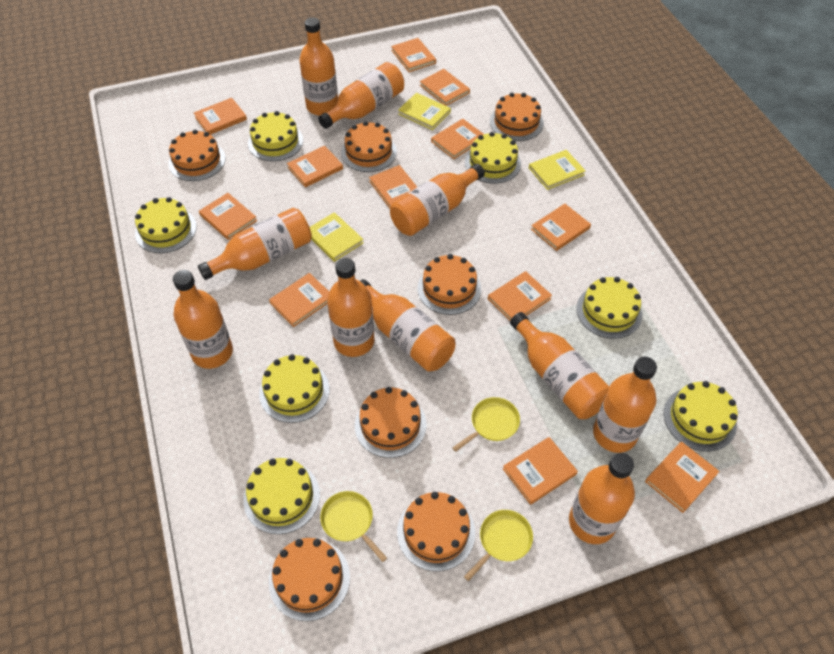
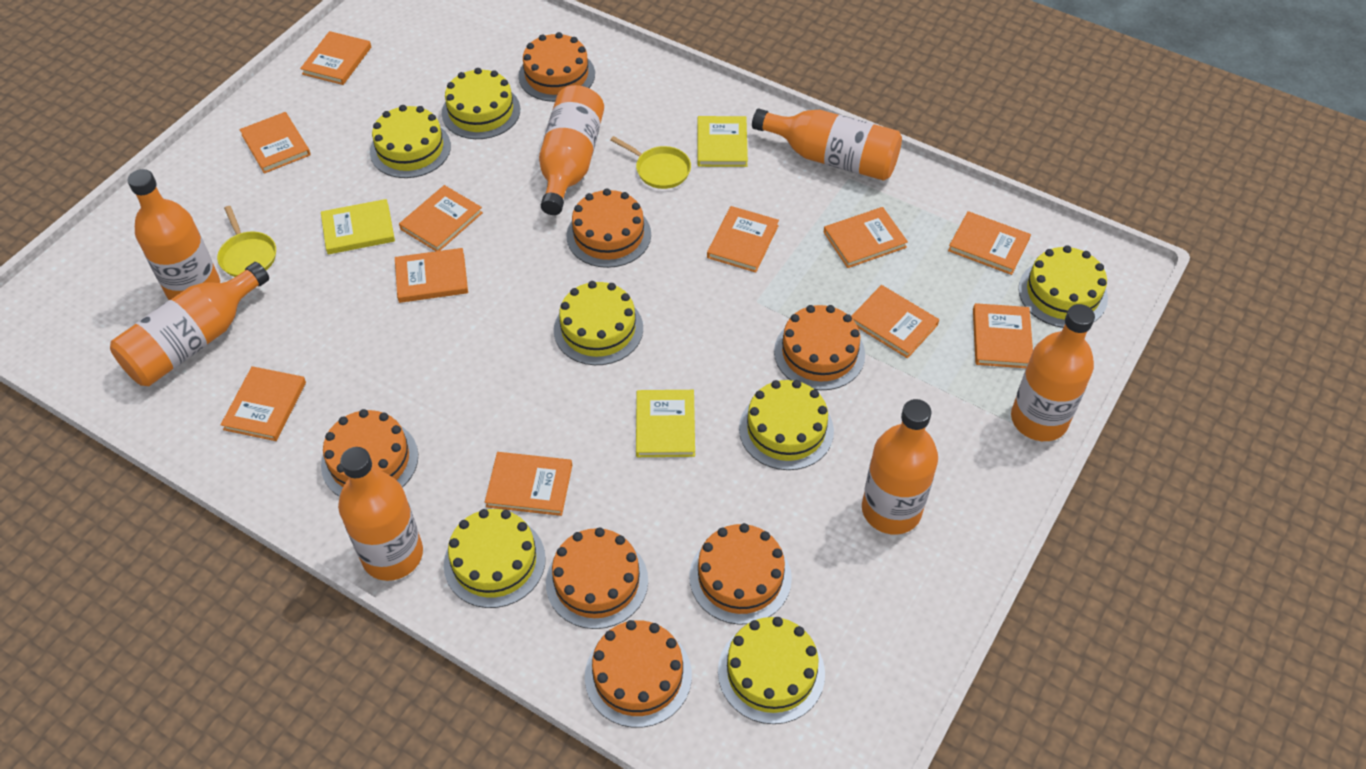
orange book: 12 -> 11
orange bottle: 10 -> 7
yellow pan: 3 -> 2

